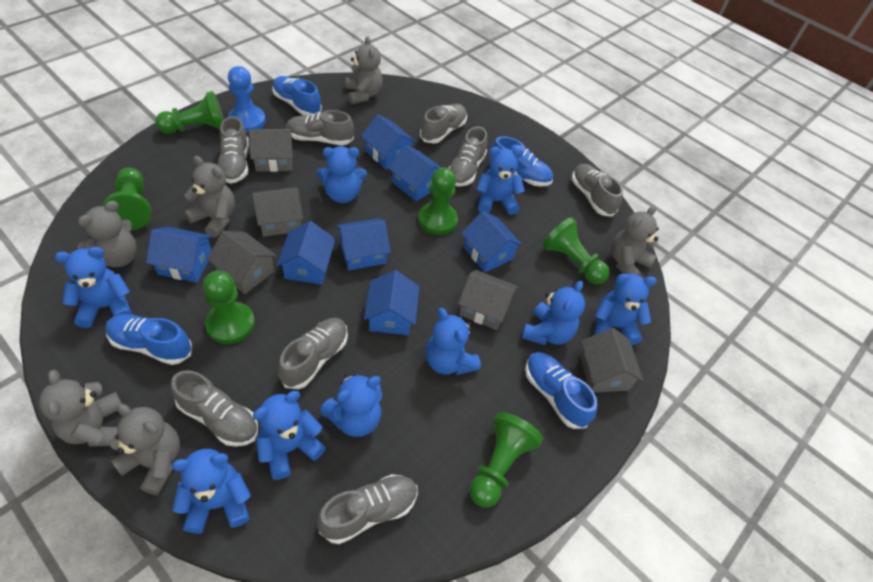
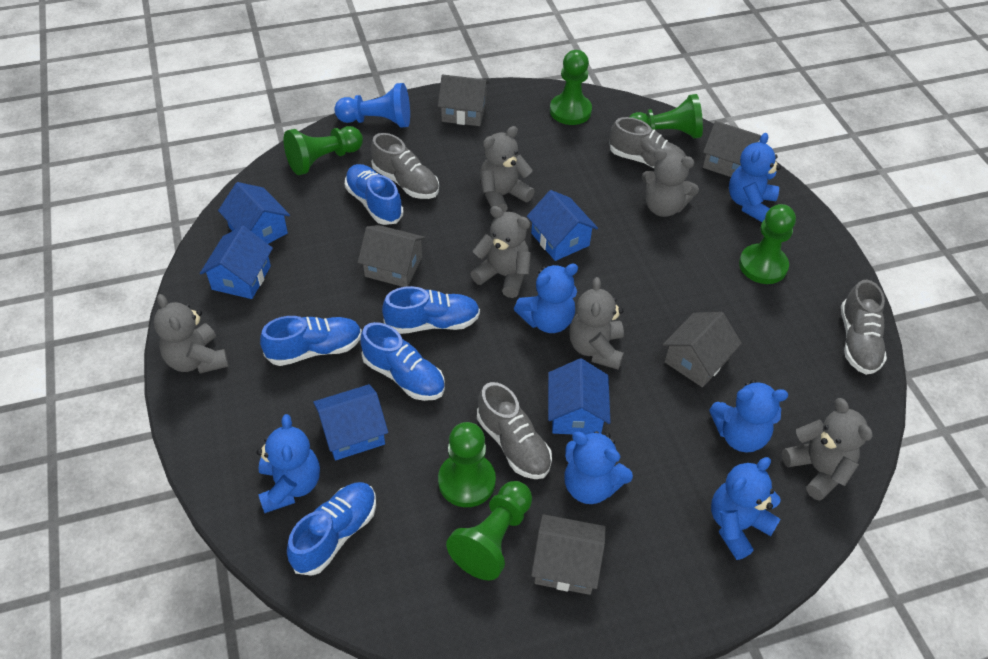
blue house: 7 -> 5
blue shoe: 4 -> 5
blue teddy bear: 9 -> 6
grey shoe: 8 -> 4

